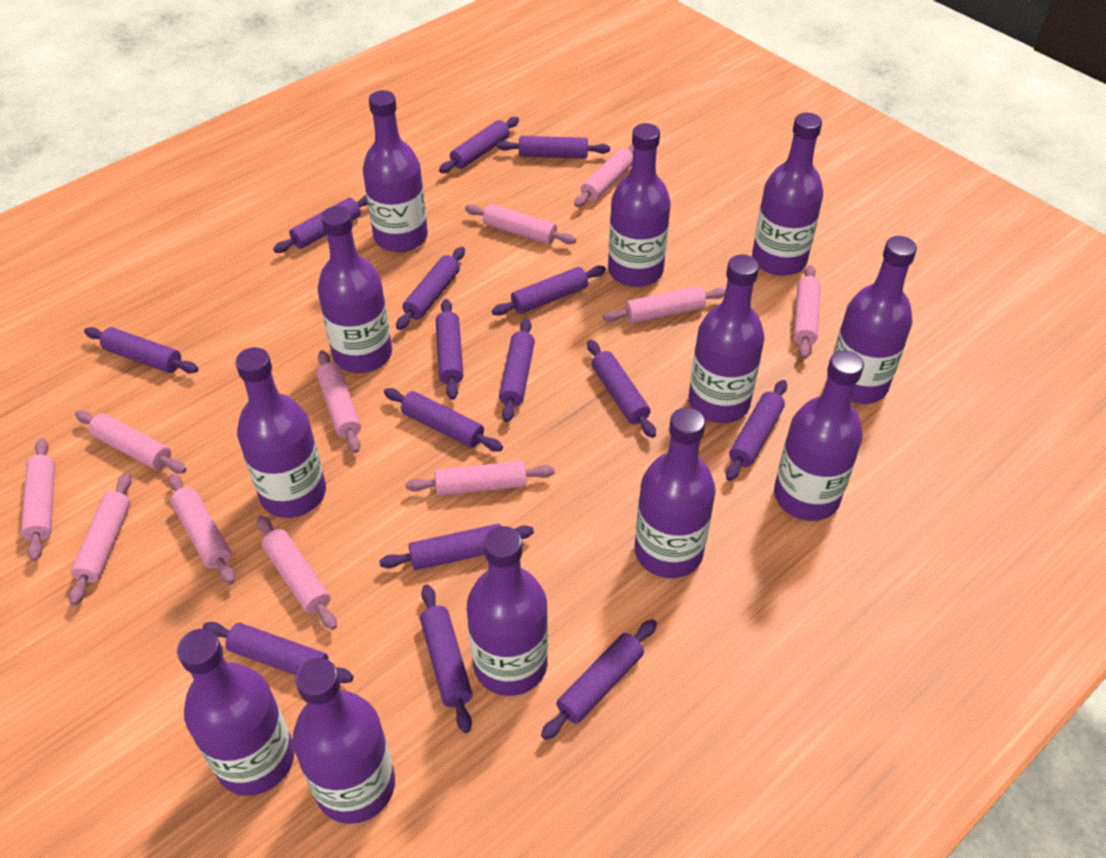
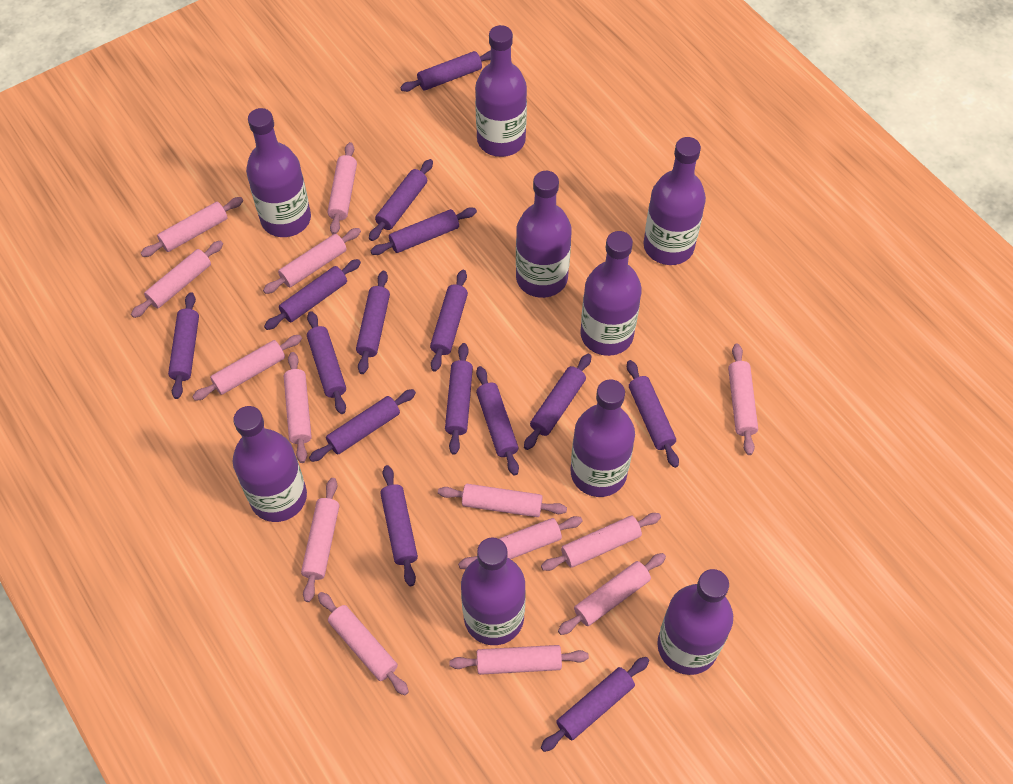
pink rolling pin: 11 -> 14
purple bottle: 12 -> 9

